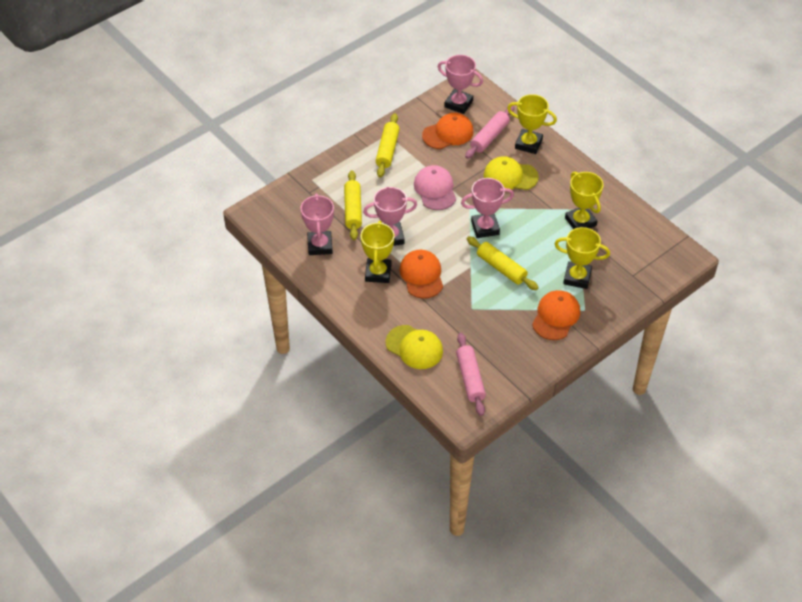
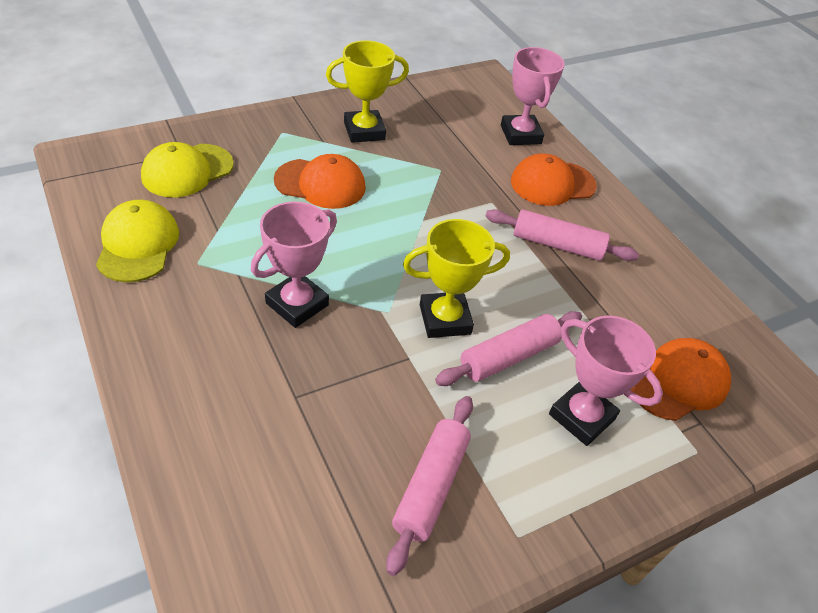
pink cap: 1 -> 0
pink rolling pin: 2 -> 3
pink trophy: 4 -> 3
yellow rolling pin: 3 -> 0
yellow trophy: 4 -> 2

